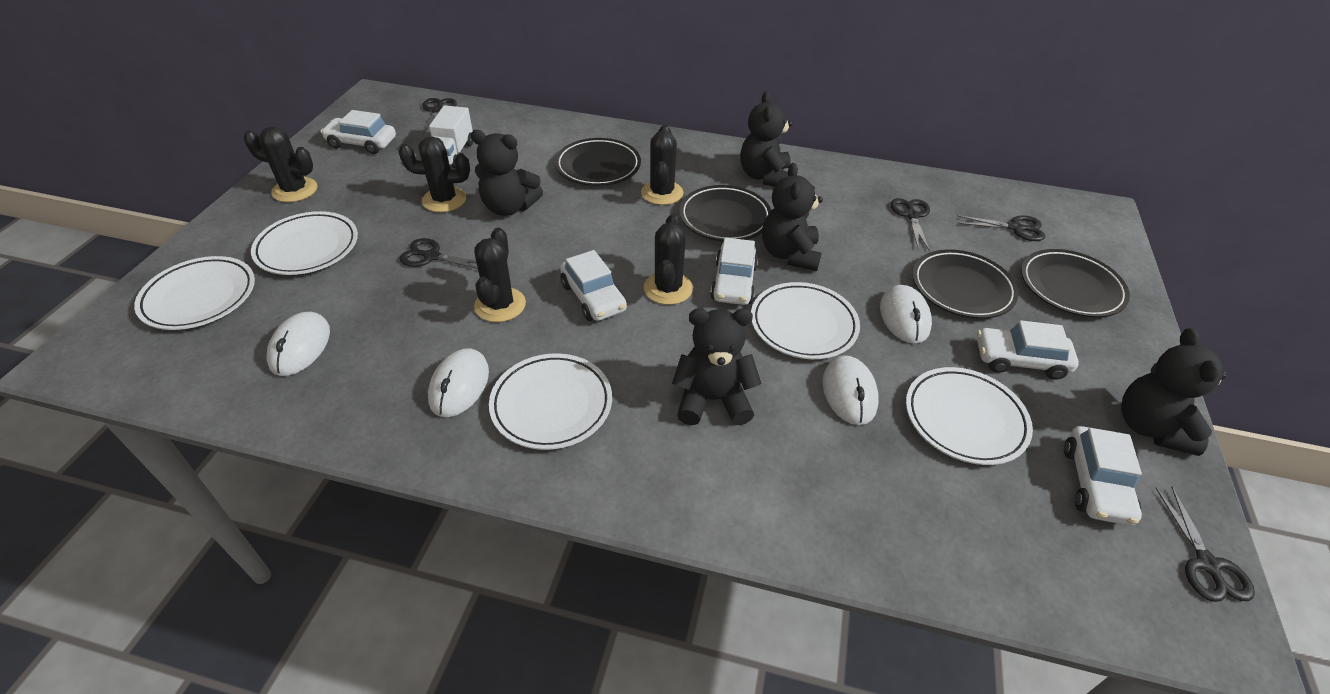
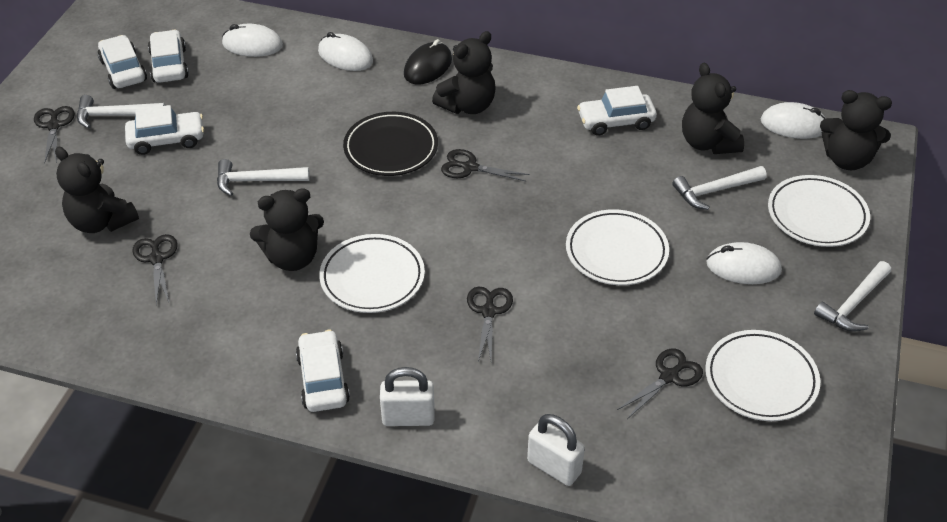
black cactus: 5 -> 0
black mouse: 0 -> 1
black plate: 4 -> 1
white hammer: 0 -> 4
white padlock: 0 -> 2
white plate: 5 -> 4
white truck: 1 -> 0

